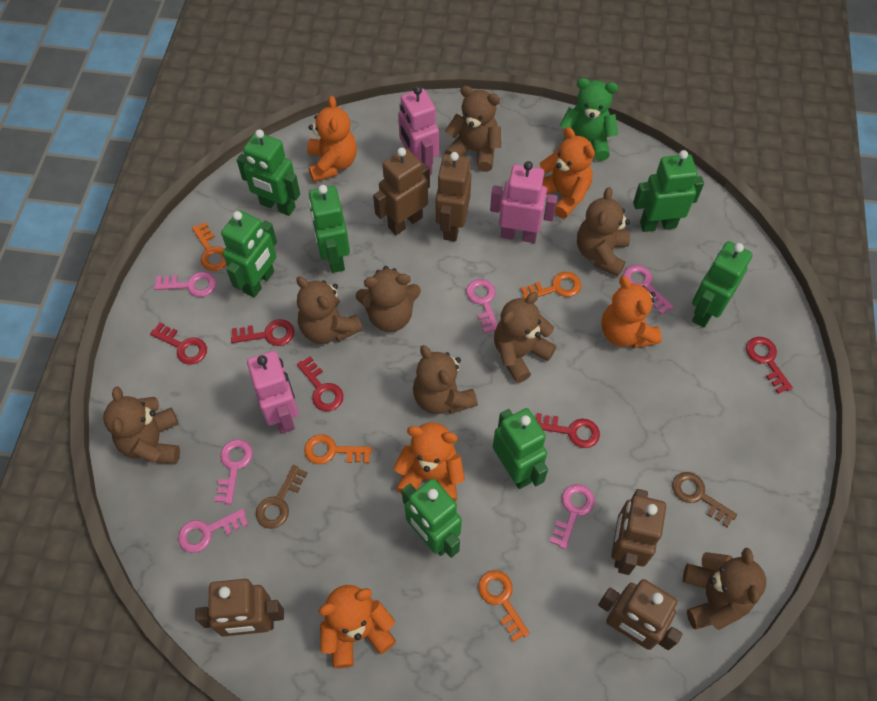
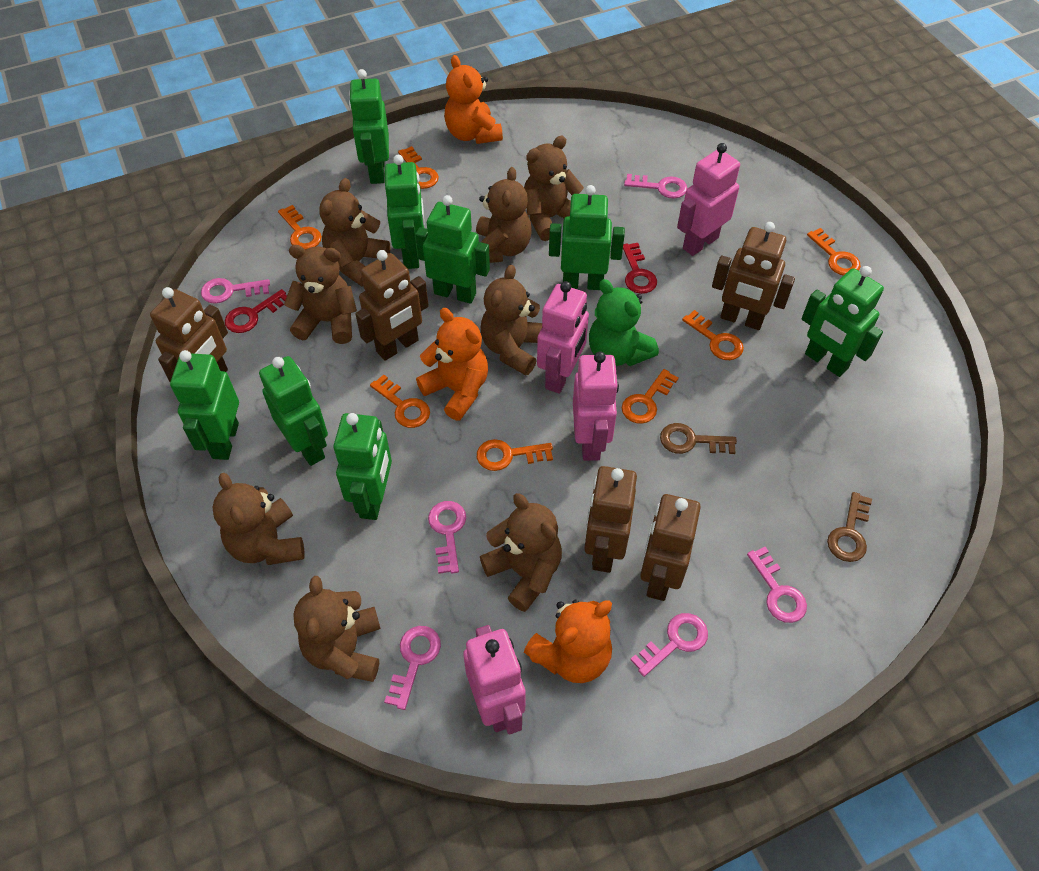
green robot: 7 -> 8
orange key: 4 -> 7
orange teddy bear: 5 -> 3
pink robot: 3 -> 4
red key: 5 -> 2

